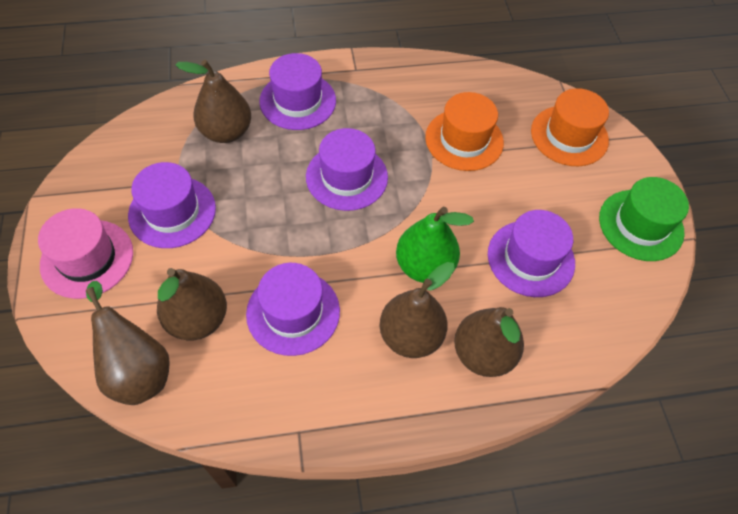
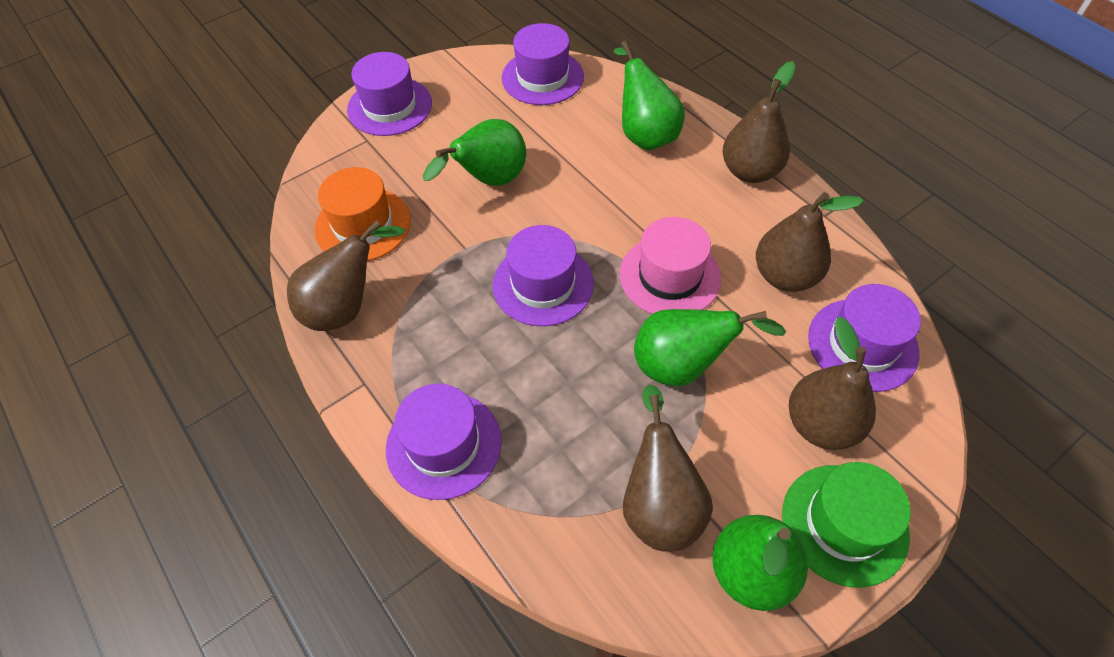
green pear: 1 -> 4
orange hat: 2 -> 1

